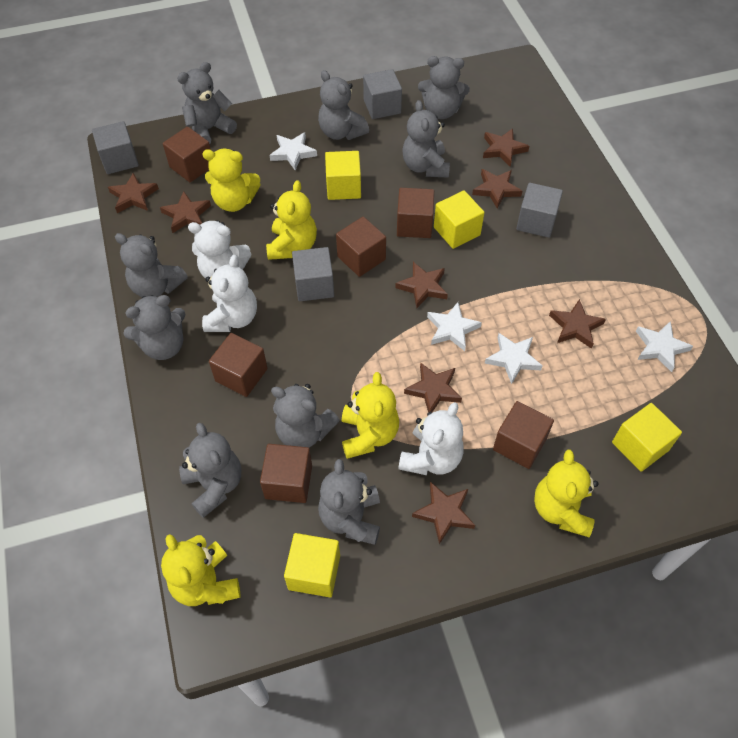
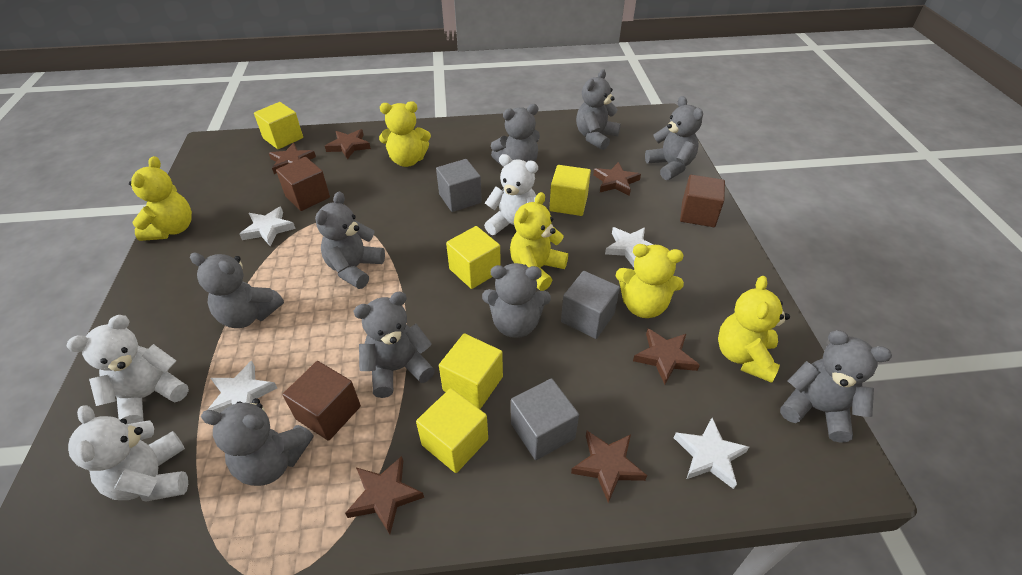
brown cube: 6 -> 3
brown star: 8 -> 6
grey cube: 4 -> 3
yellow cube: 4 -> 5

